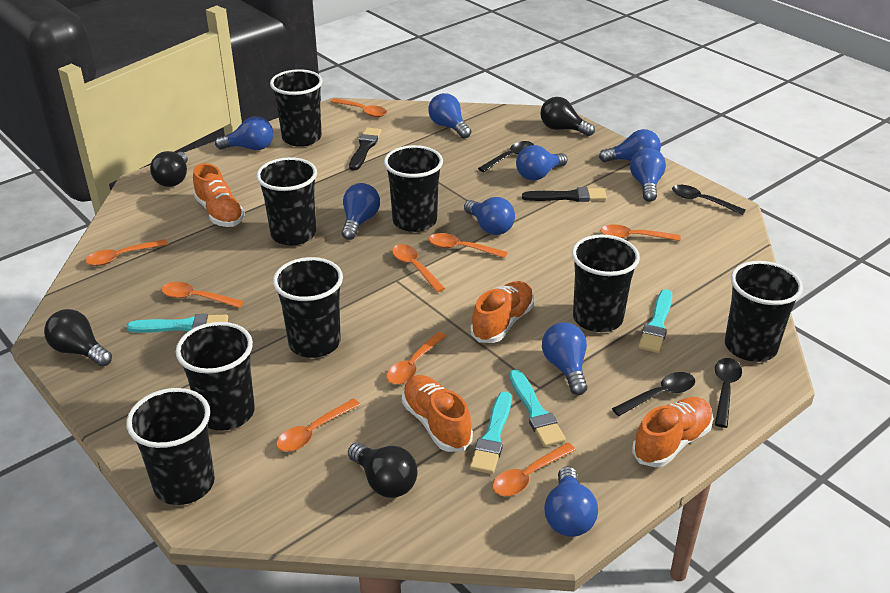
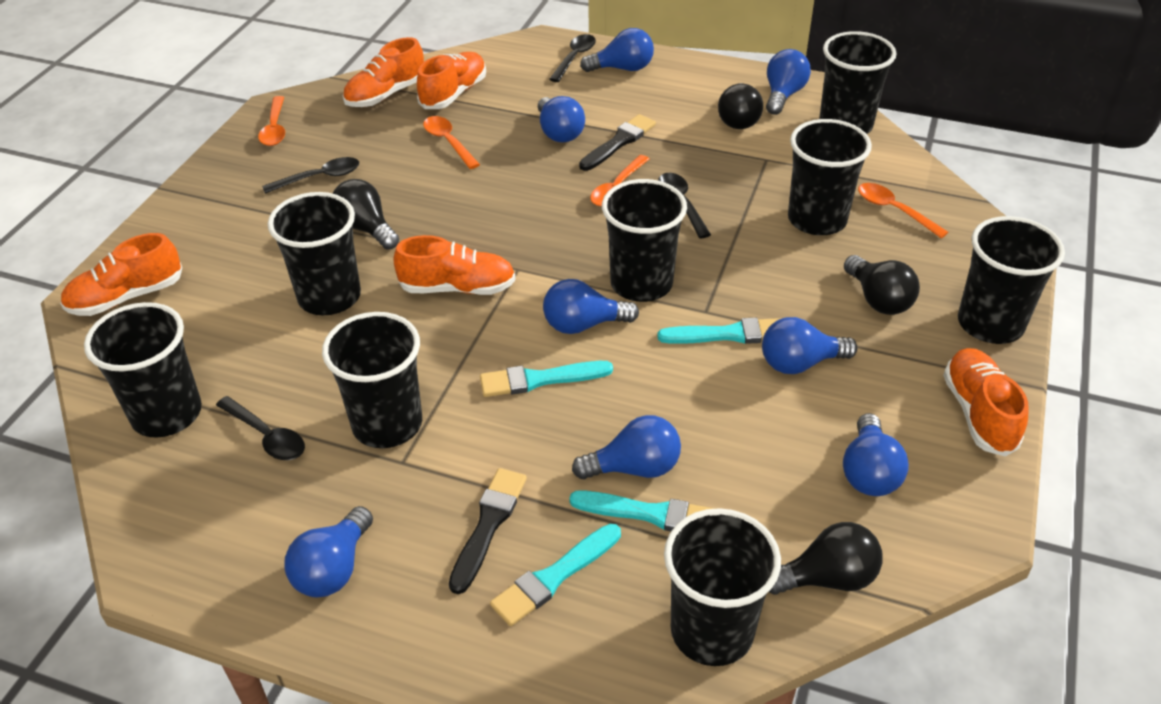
blue light bulb: 9 -> 8
orange shoe: 4 -> 5
orange spoon: 9 -> 4

